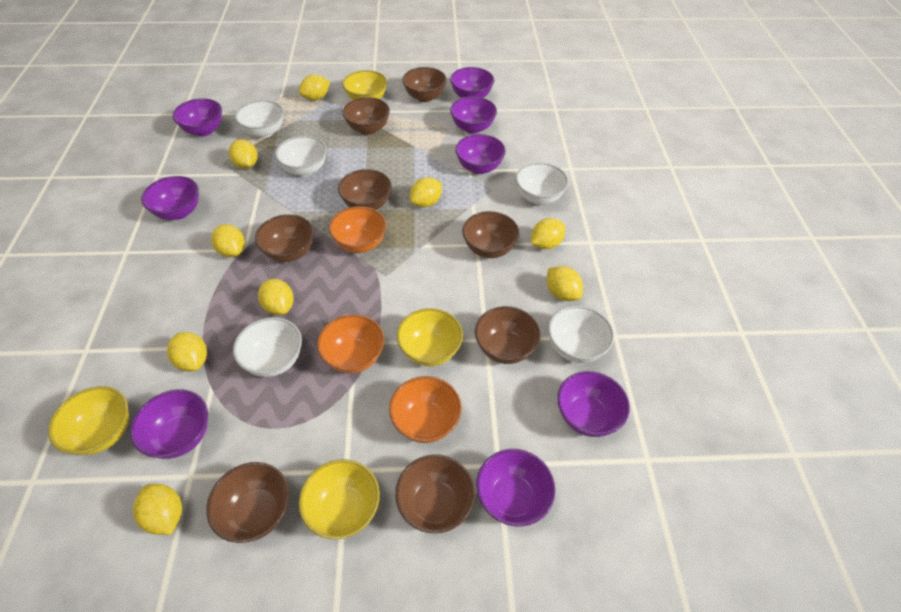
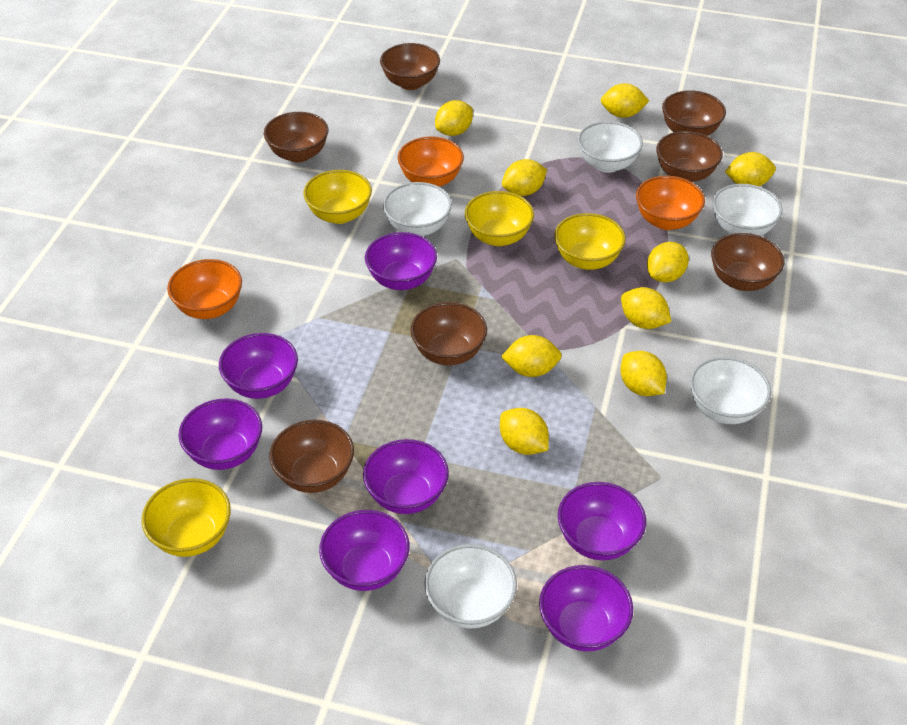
brown bowl: 8 -> 7
purple bowl: 8 -> 7

